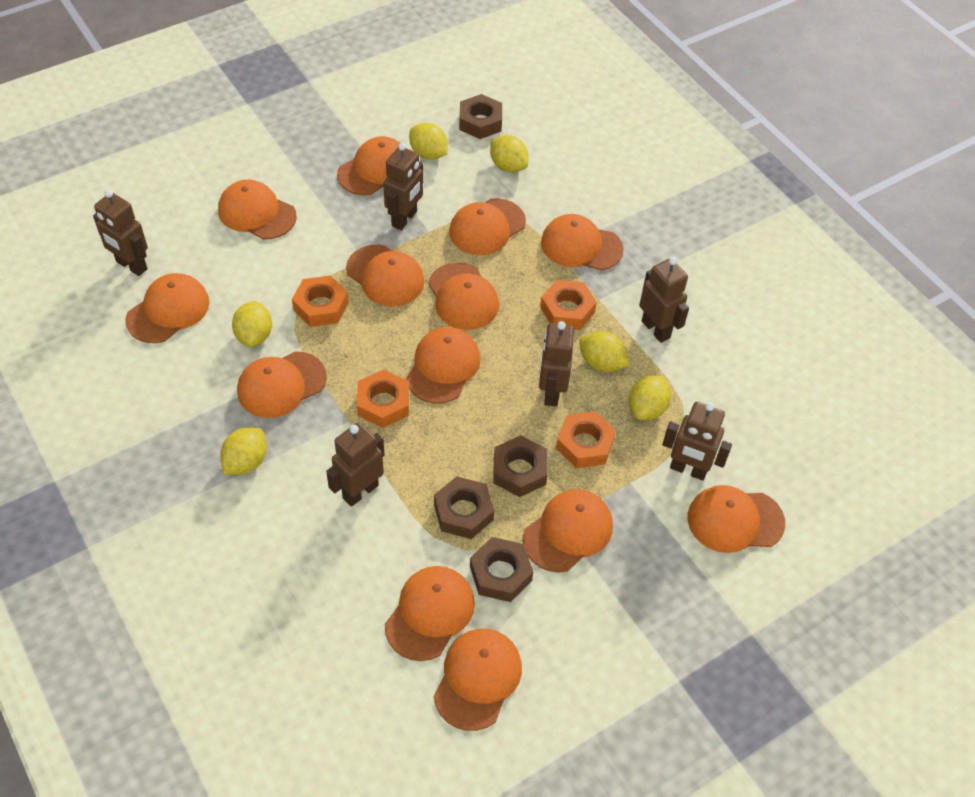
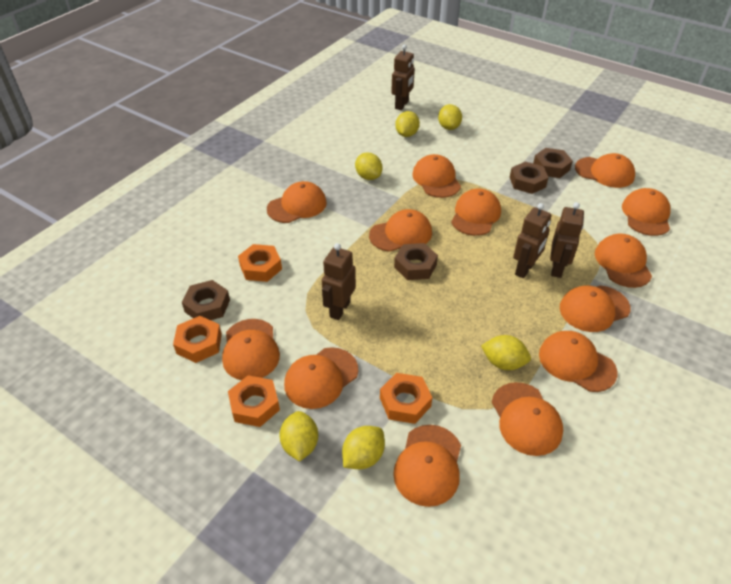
brown robot: 6 -> 4

